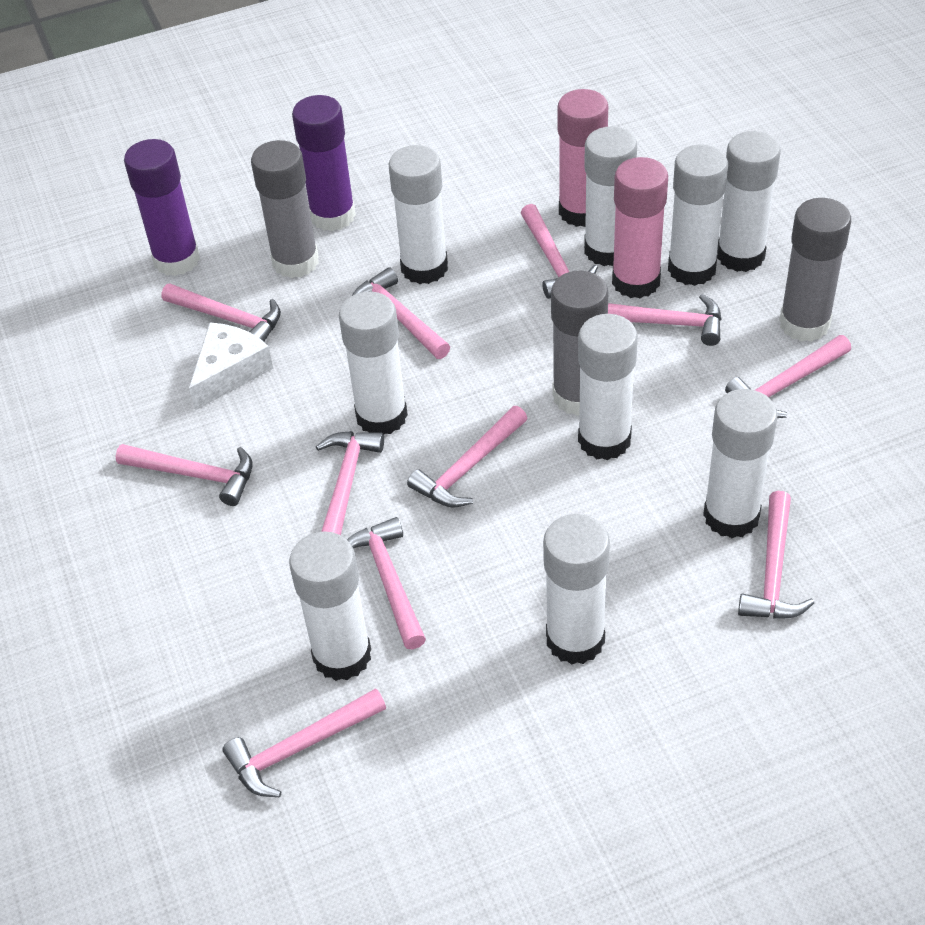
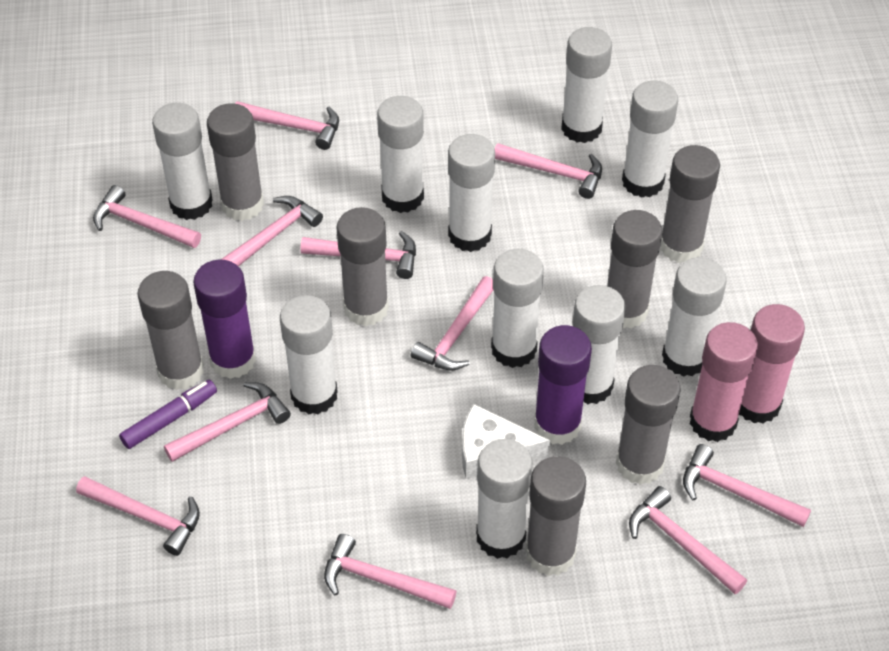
grey glue stick: 3 -> 7
purple marker: 0 -> 1
white glue stick: 9 -> 10

